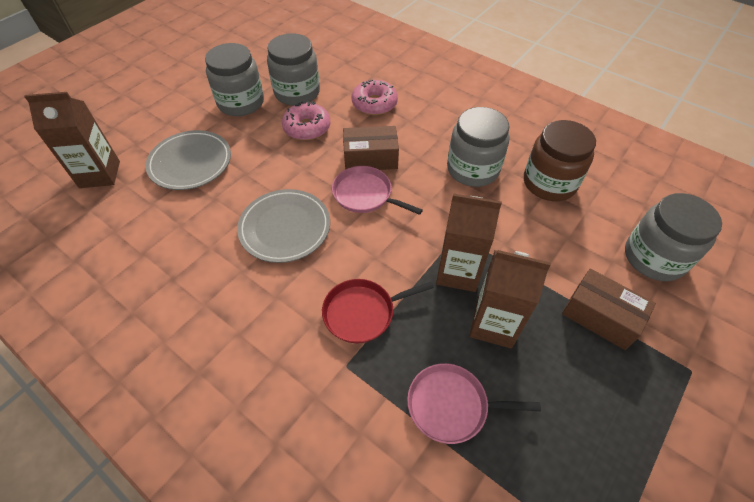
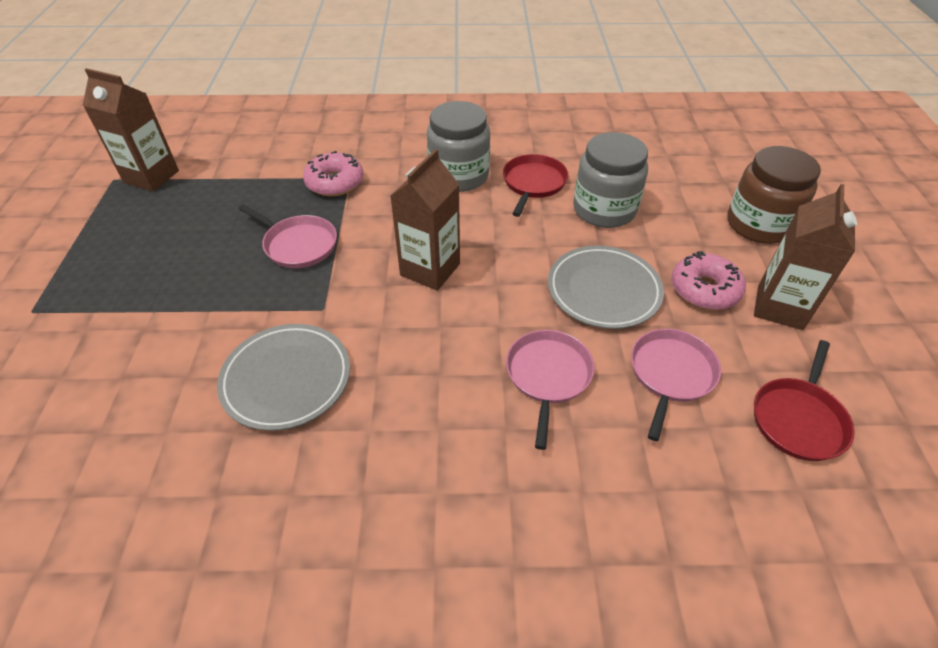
brown box: 2 -> 0
grey jar: 4 -> 2
pink pan: 2 -> 3
red pan: 1 -> 2

